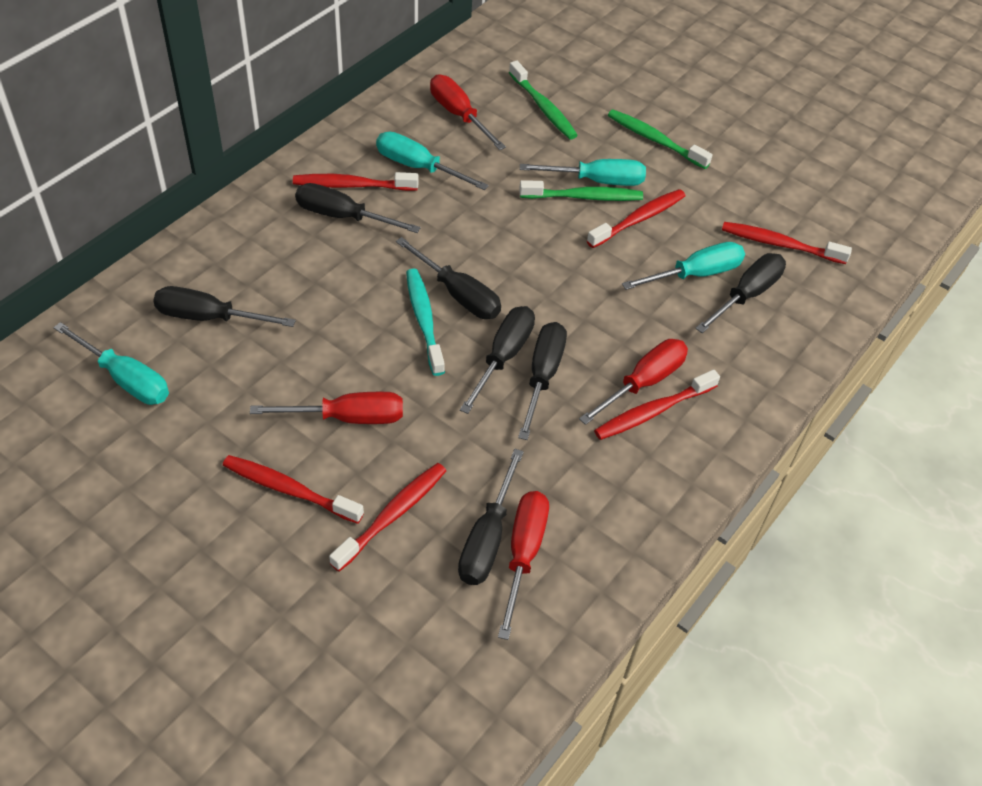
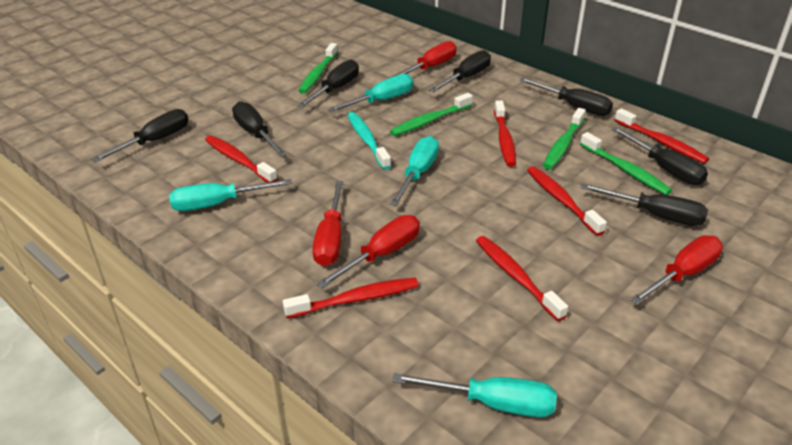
green toothbrush: 3 -> 4

